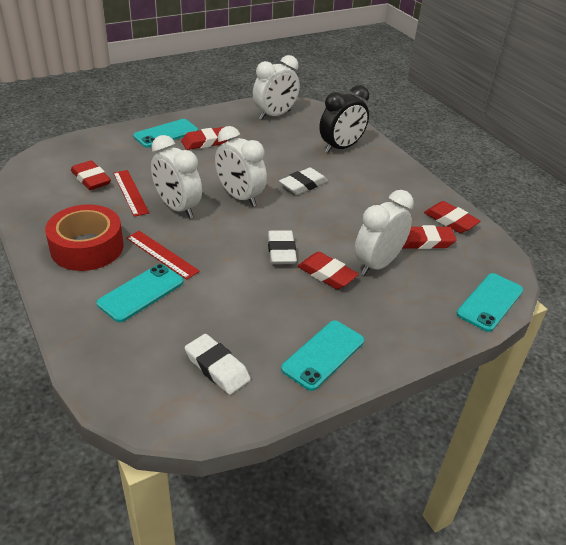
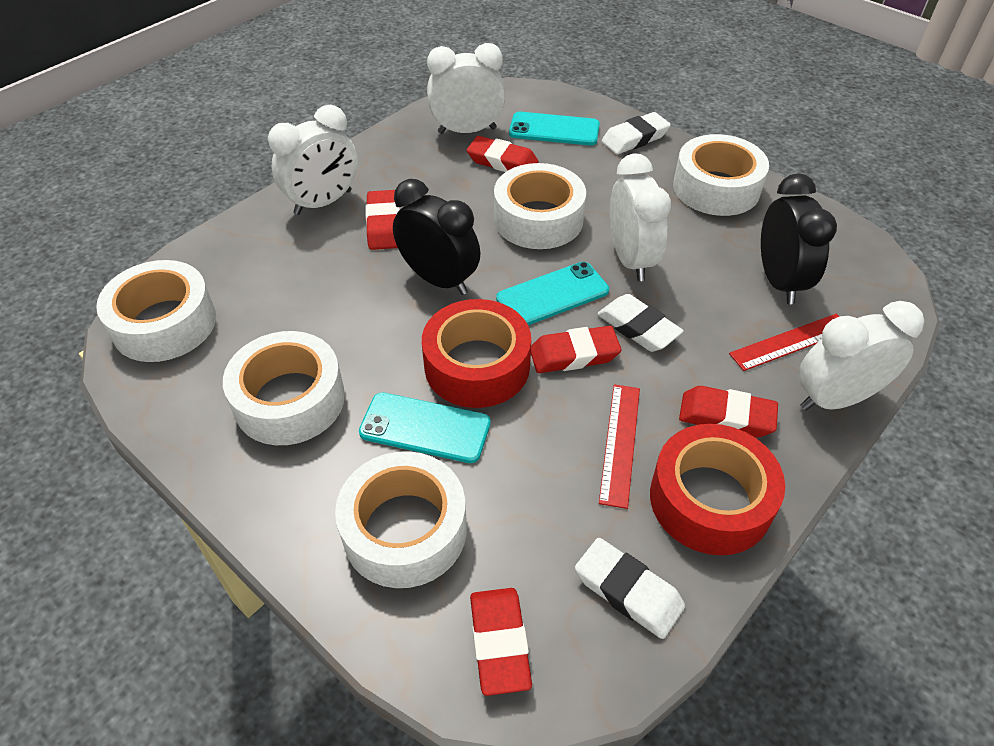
black clock: 1 -> 2
red tape: 1 -> 2
turquoise phone: 4 -> 3
white tape: 0 -> 5

